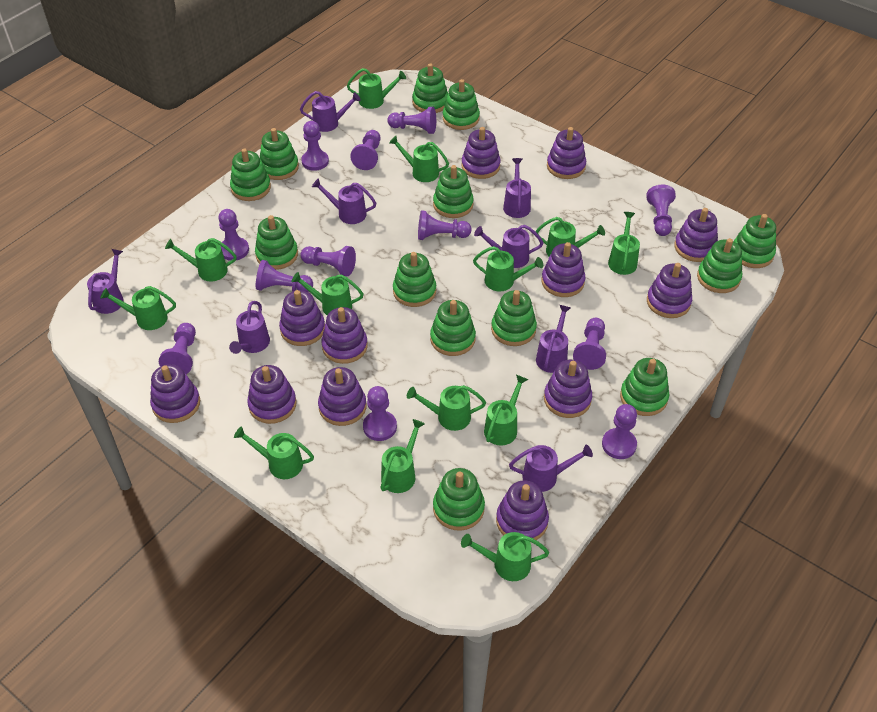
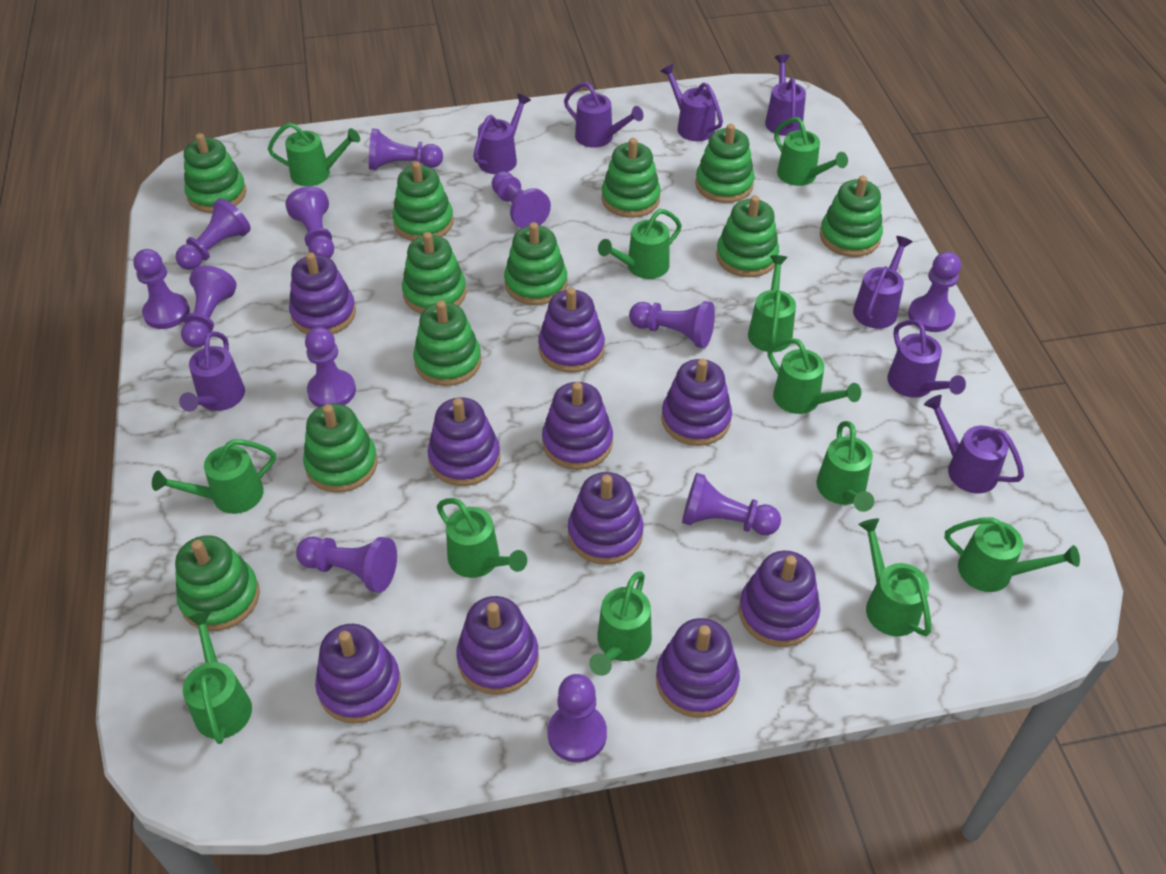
green stacking toy: 13 -> 11
green watering can: 13 -> 12
purple stacking toy: 12 -> 10

